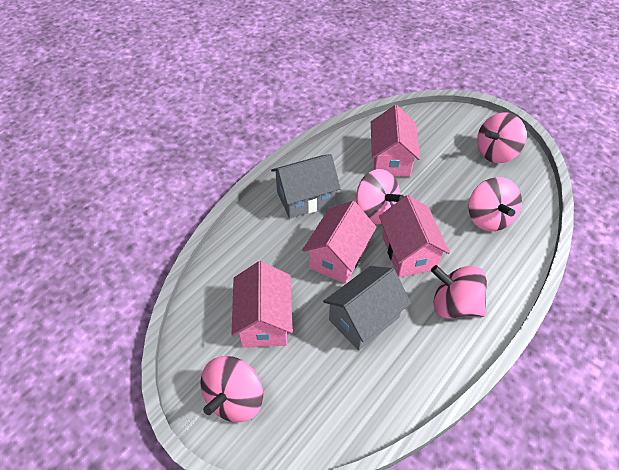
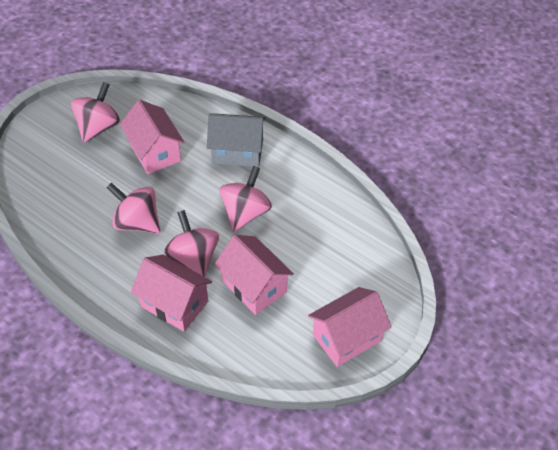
grey house: 2 -> 1
pink spinning top: 5 -> 4

